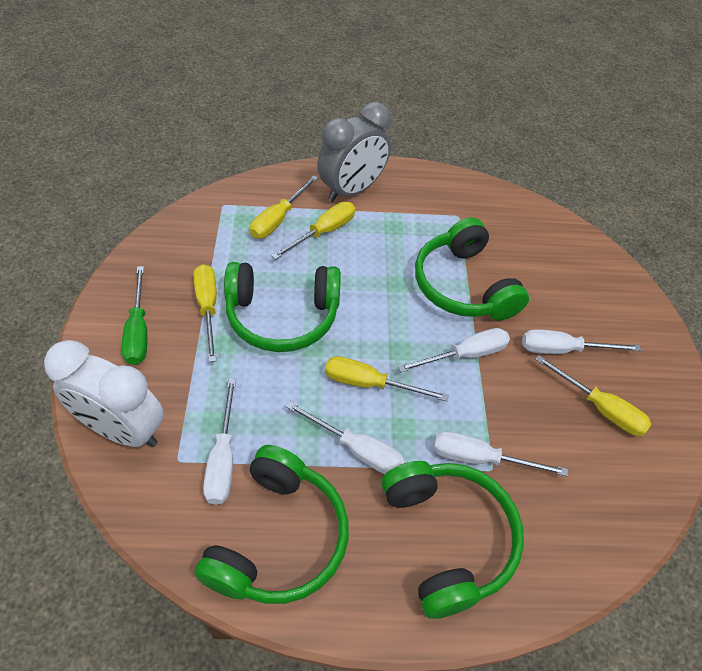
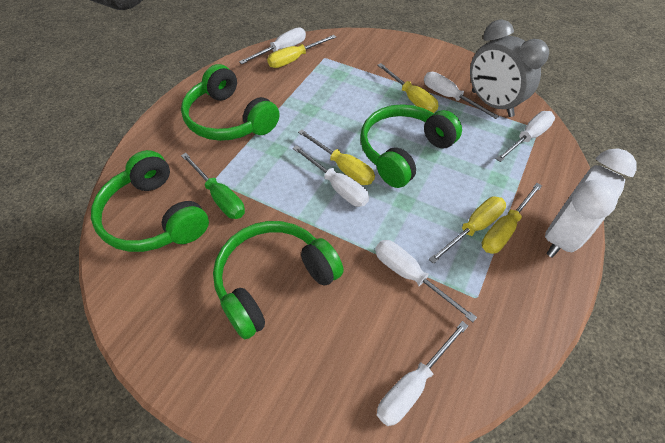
white screwdriver: 5 -> 6

